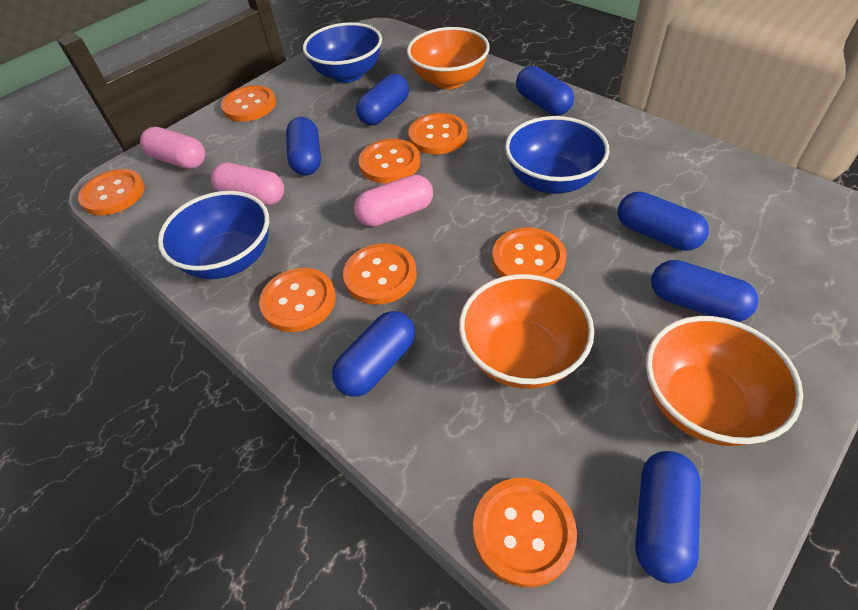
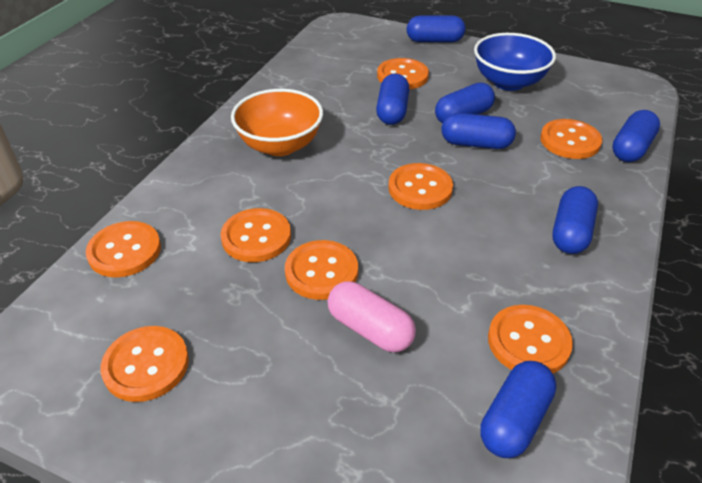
blue bowl: 3 -> 1
orange bowl: 3 -> 1
pink capsule: 3 -> 1

